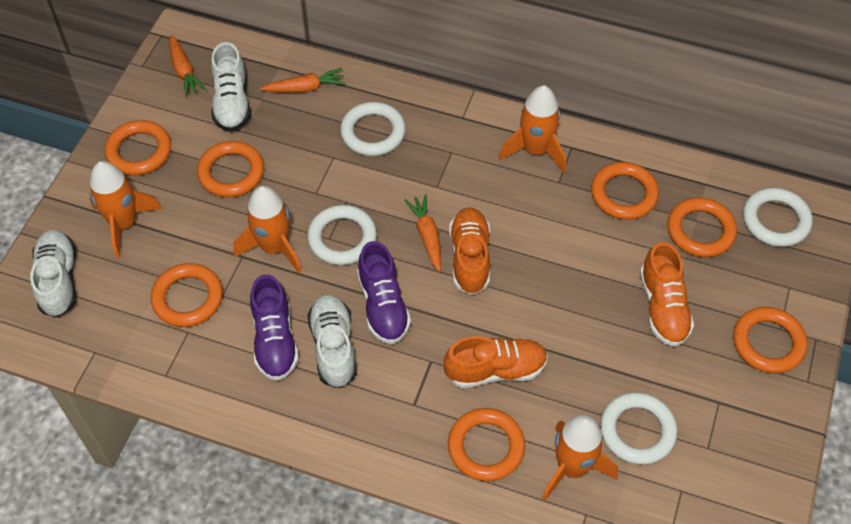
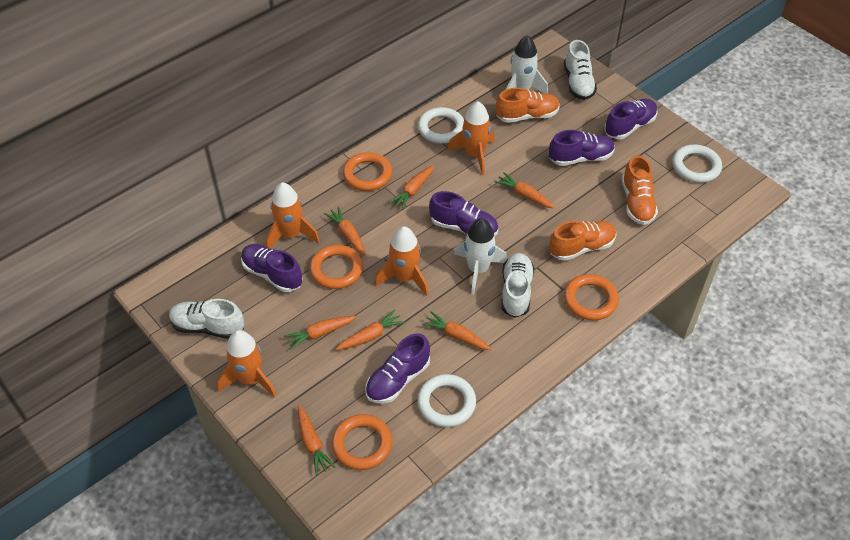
orange carrot: 3 -> 7
orange ring: 7 -> 4
purple shoe: 2 -> 5
white ring: 4 -> 3
white rocket: 0 -> 2

